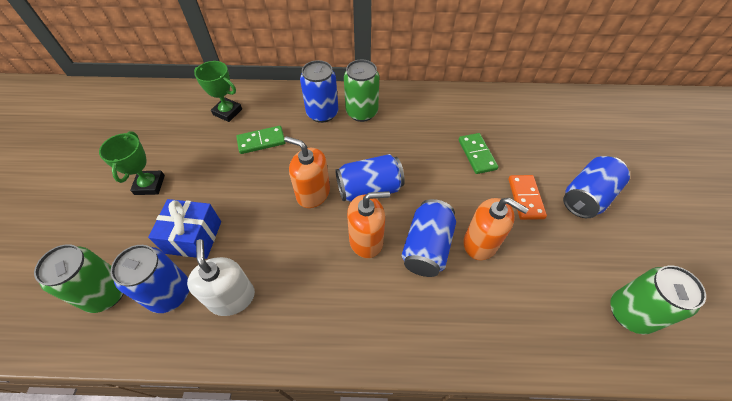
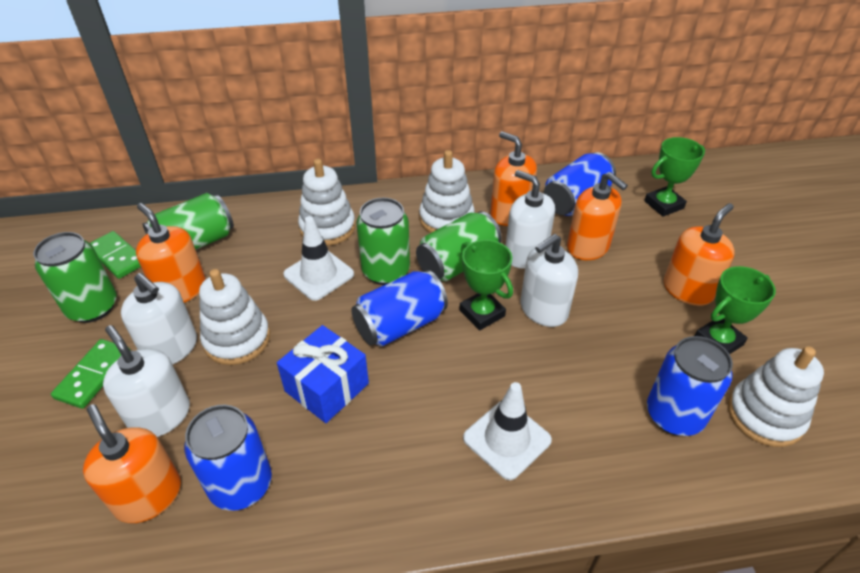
blue can: 5 -> 4
green can: 3 -> 4
green trophy: 2 -> 3
orange domino: 1 -> 0
orange soap dispenser: 3 -> 5
white soap dispenser: 1 -> 4
white stacking toy: 0 -> 4
white traffic cone: 0 -> 2

